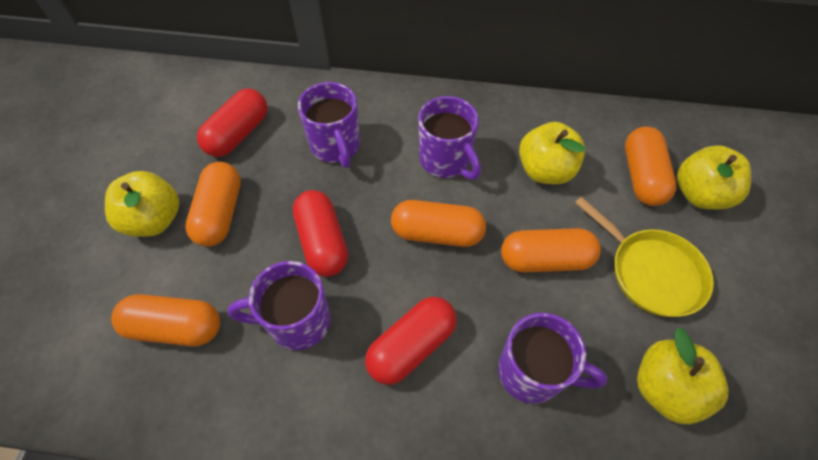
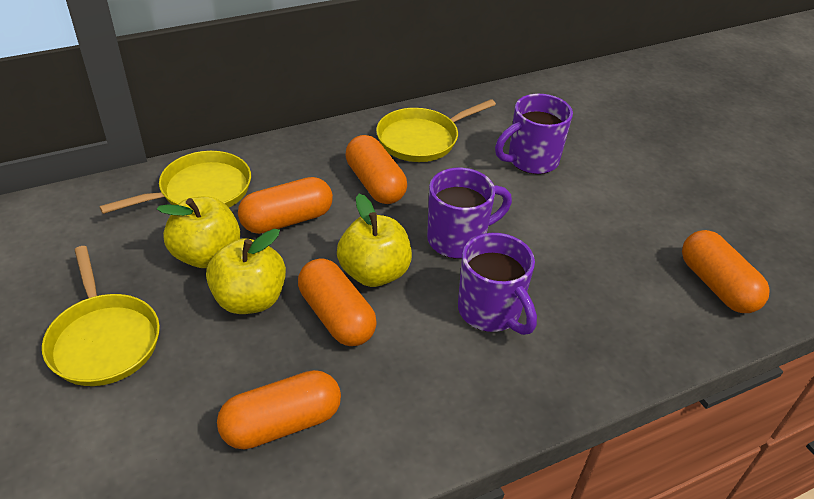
purple mug: 4 -> 3
red capsule: 3 -> 0
yellow apple: 4 -> 3
yellow pan: 1 -> 3

